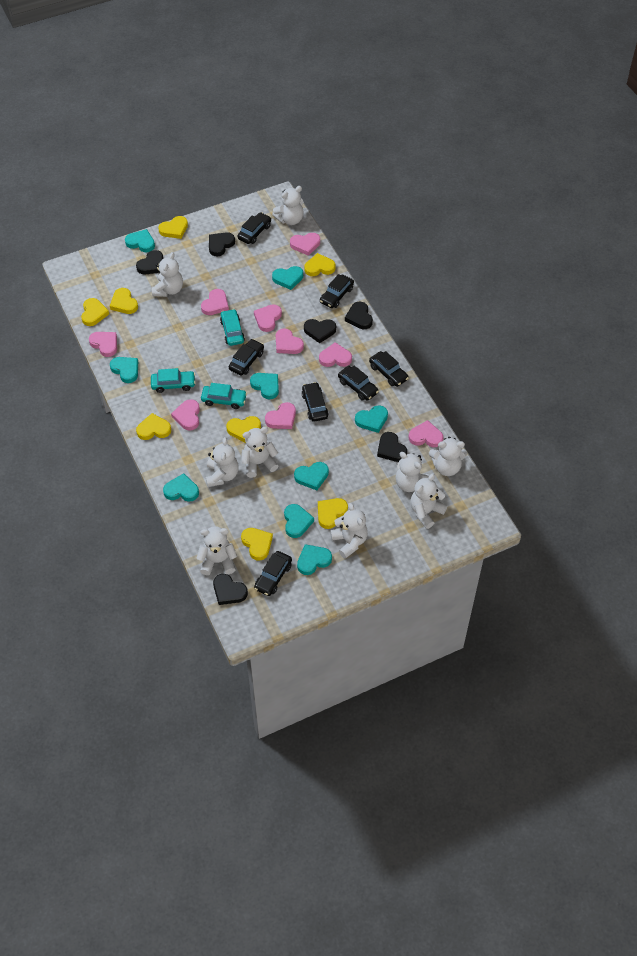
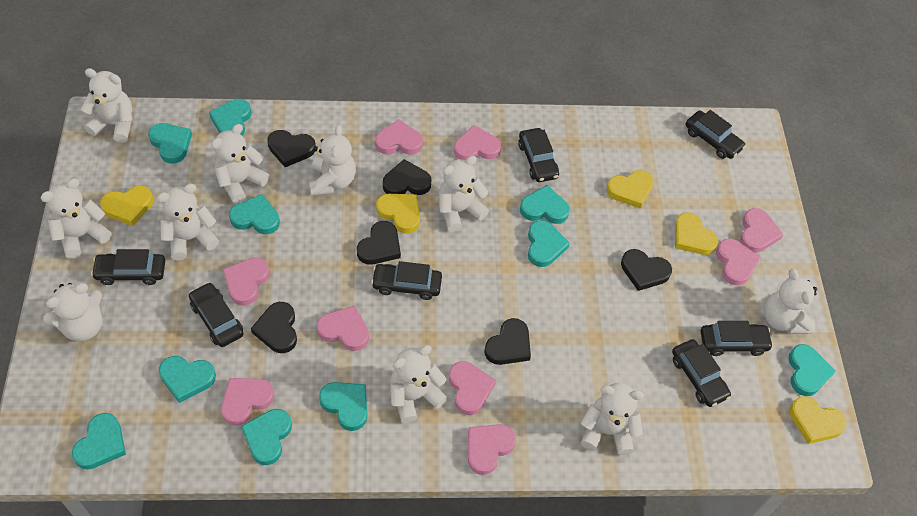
turquoise car: 3 -> 0
turquoise heart: 9 -> 10
white teddy bear: 9 -> 10
yellow heart: 8 -> 5

